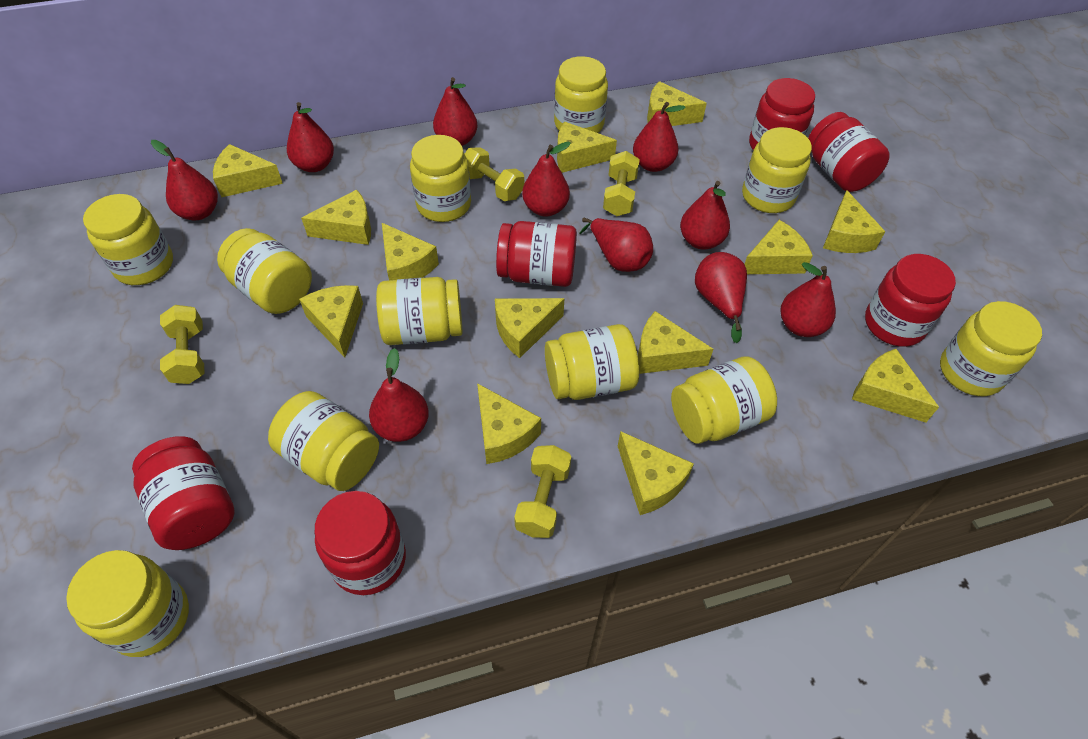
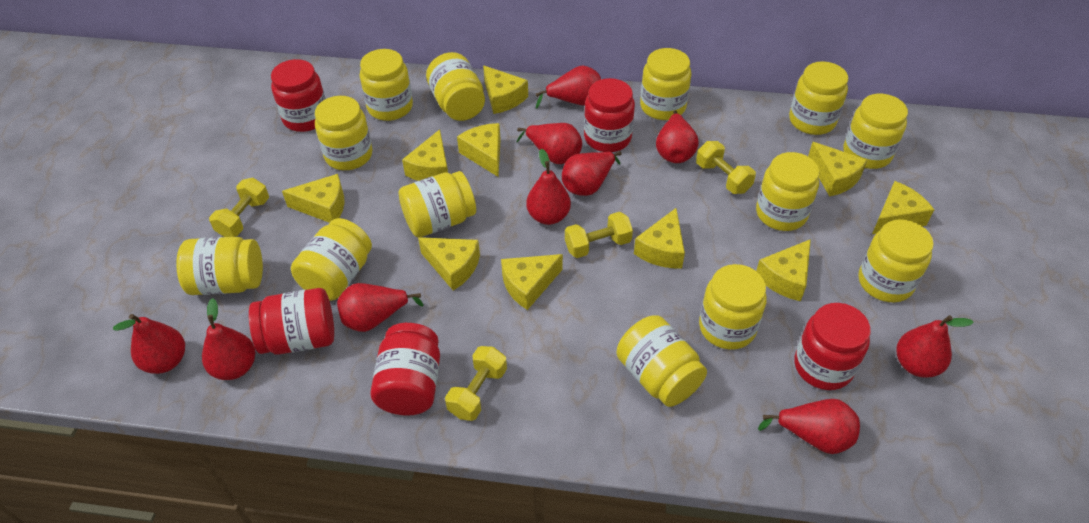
red jar: 6 -> 5
yellow cheese: 13 -> 10
yellow jar: 11 -> 13

